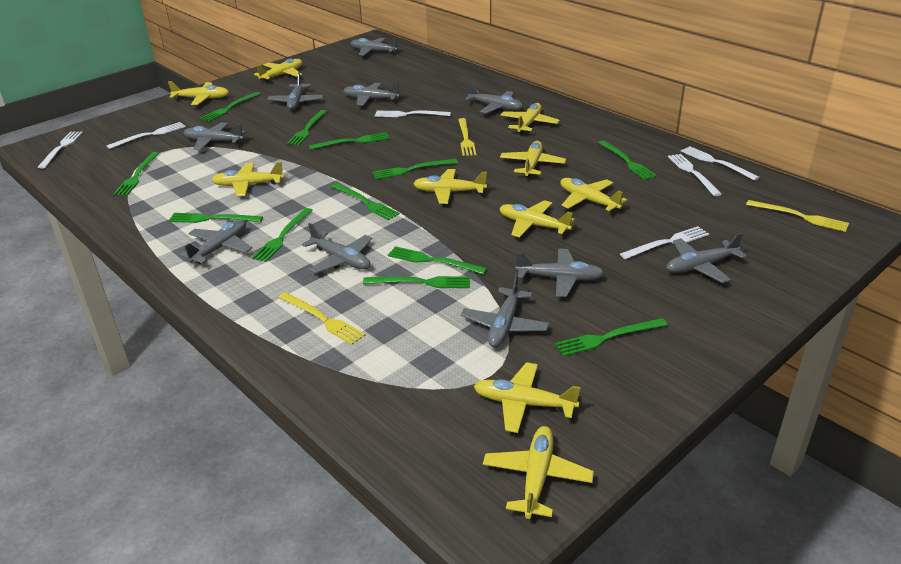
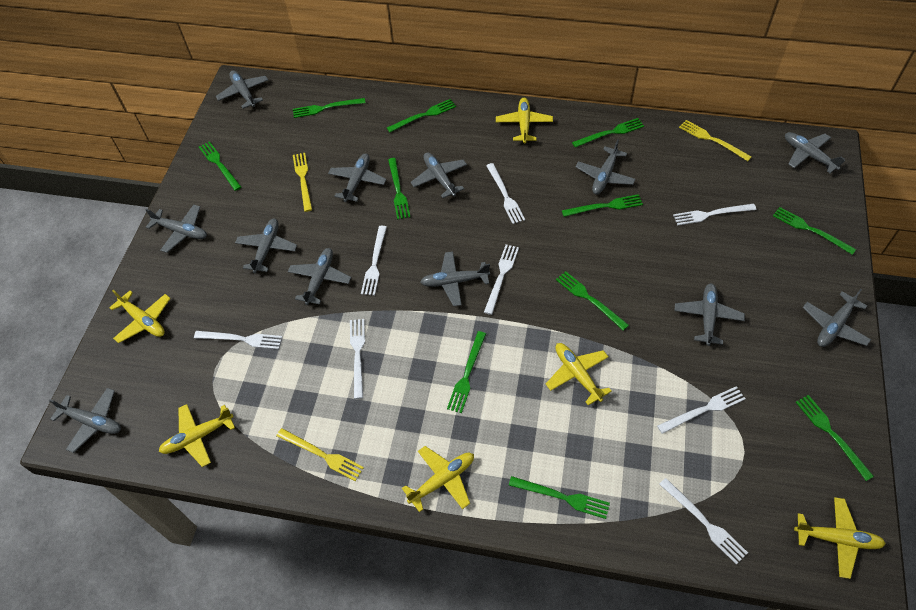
green fork: 12 -> 11
grey plane: 10 -> 12
white fork: 6 -> 8
yellow plane: 10 -> 6

